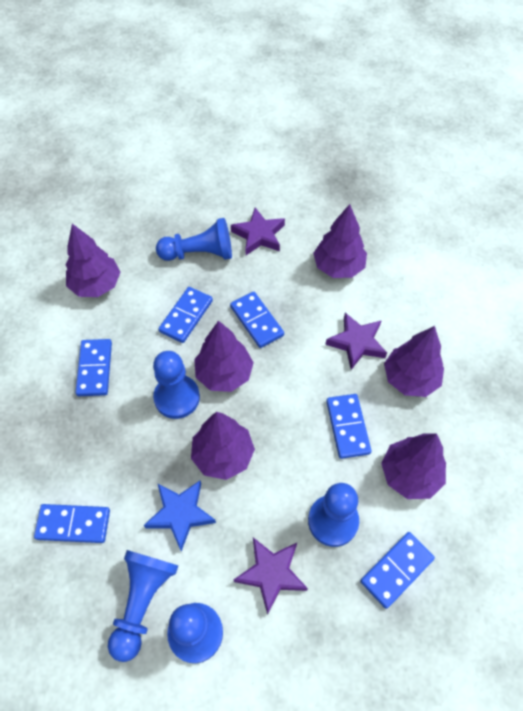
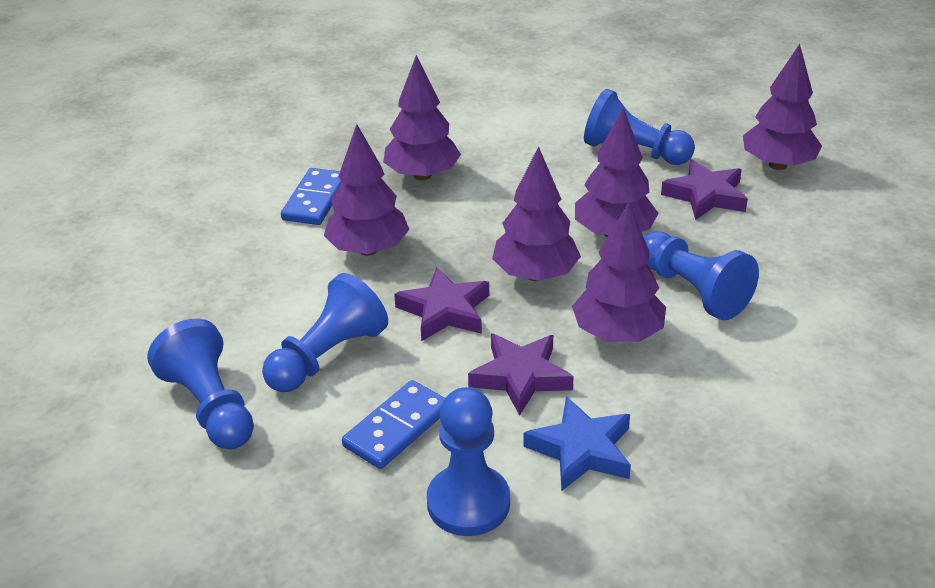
blue domino: 6 -> 2

